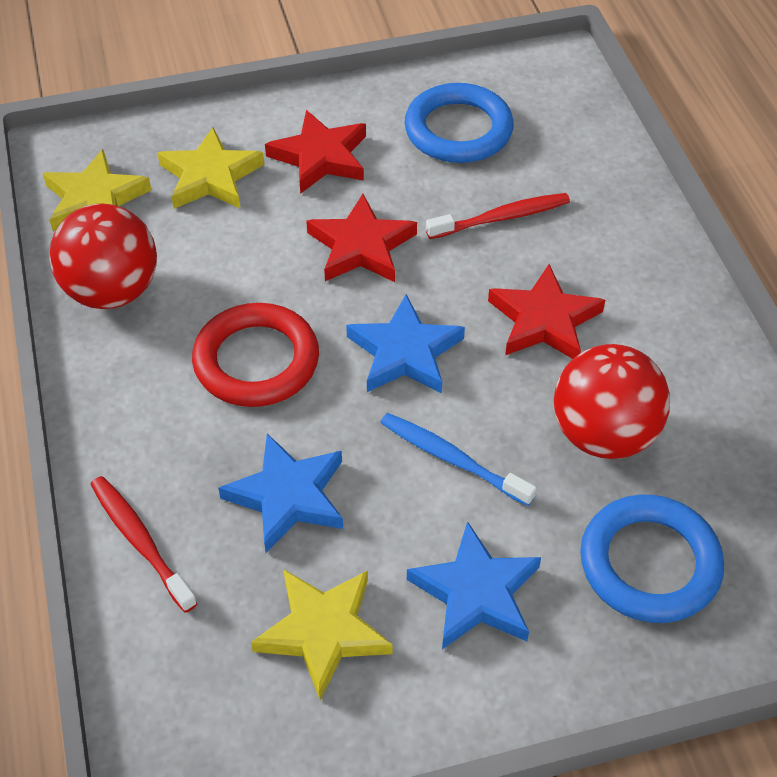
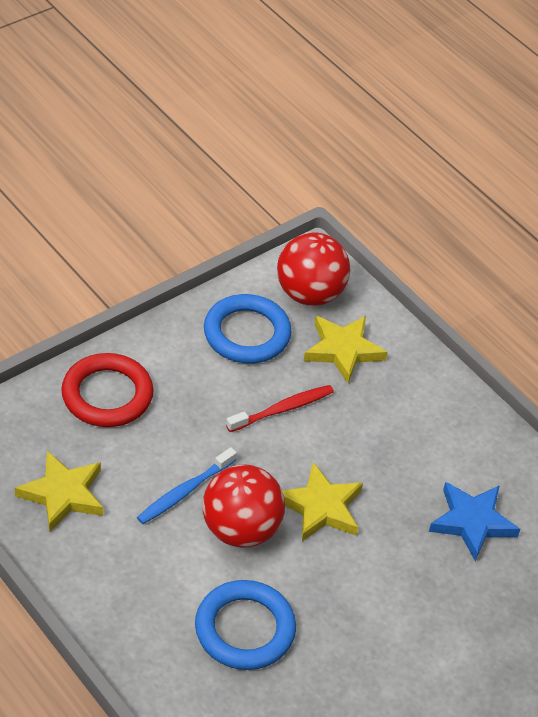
blue star: 3 -> 1
red star: 3 -> 0
red toothbrush: 2 -> 1

